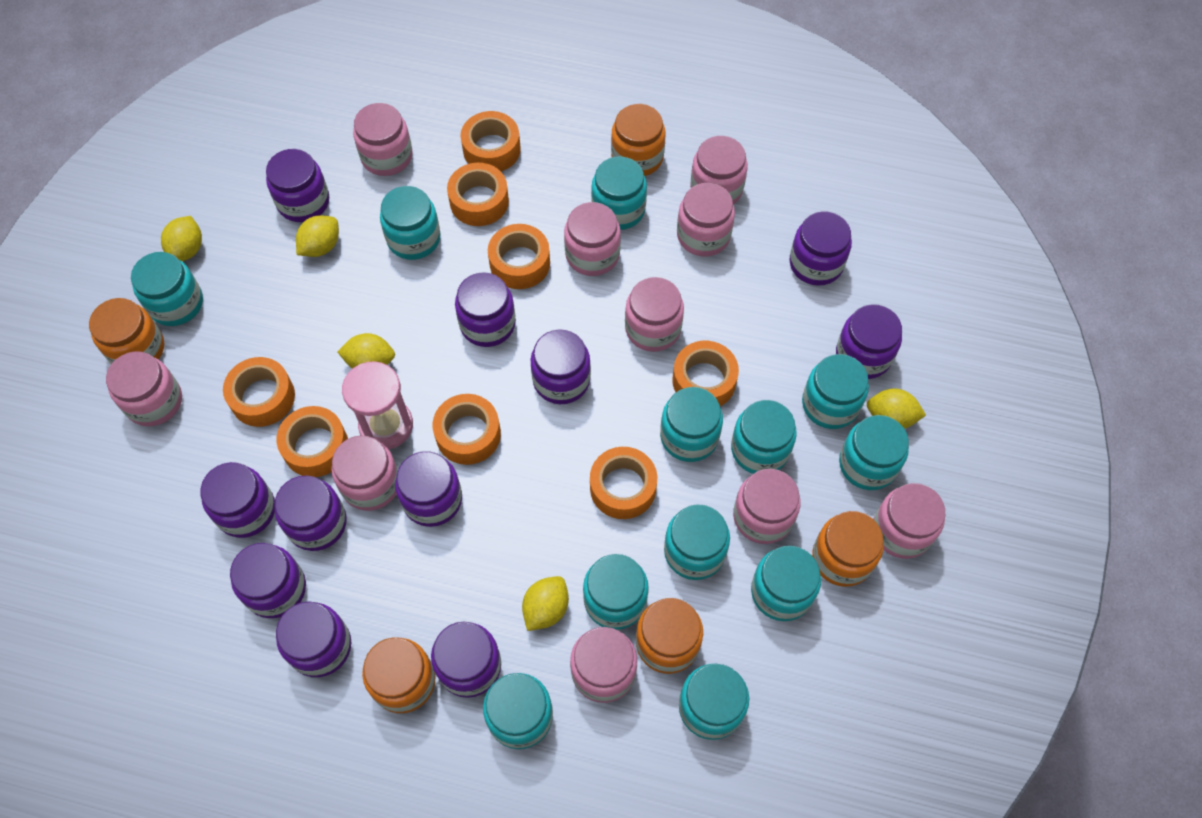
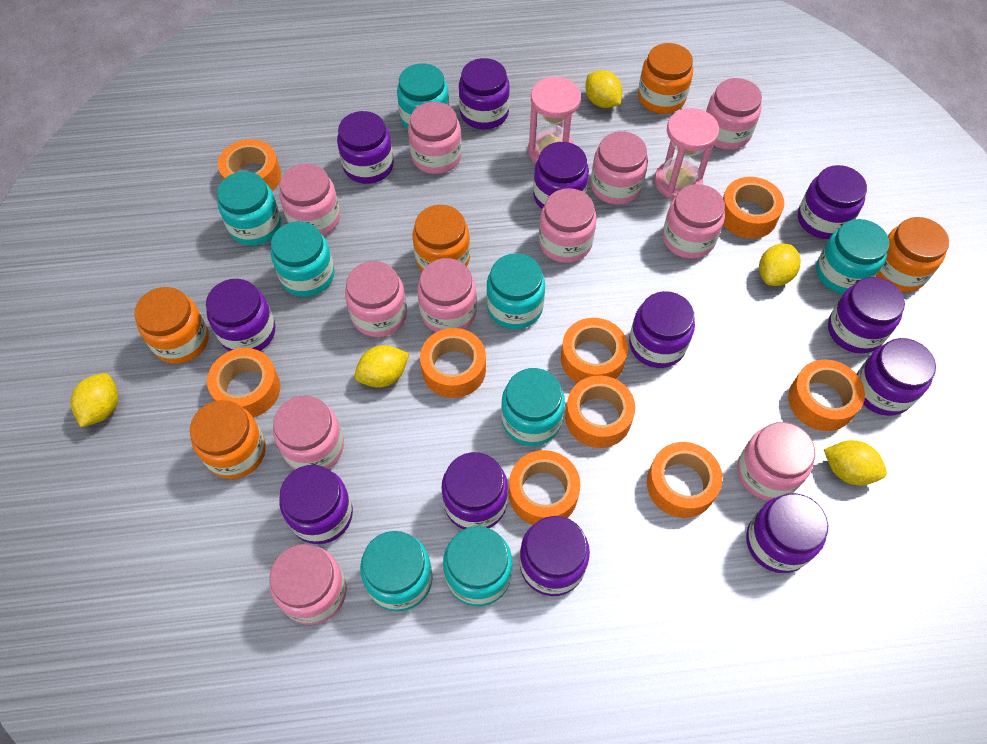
orange tape: 8 -> 9
pink hourglass: 1 -> 2
pink jar: 10 -> 11
purple jar: 11 -> 12
turquoise jar: 12 -> 8

